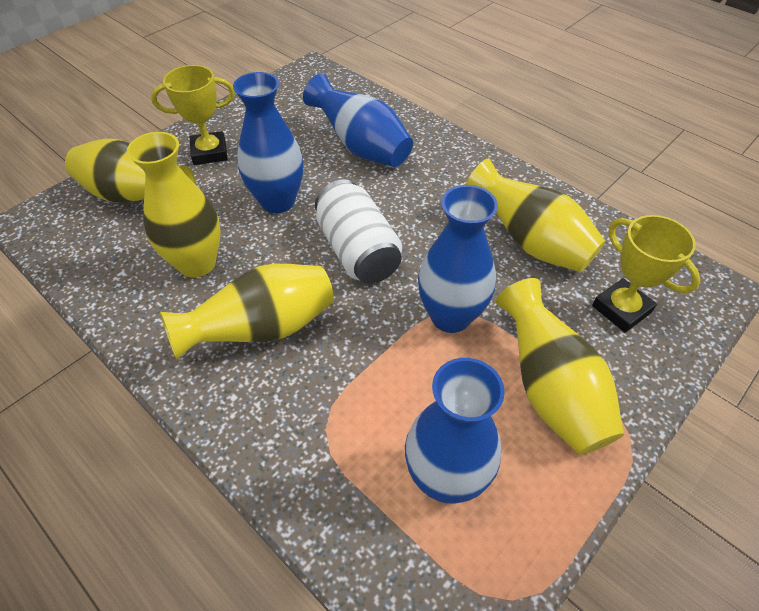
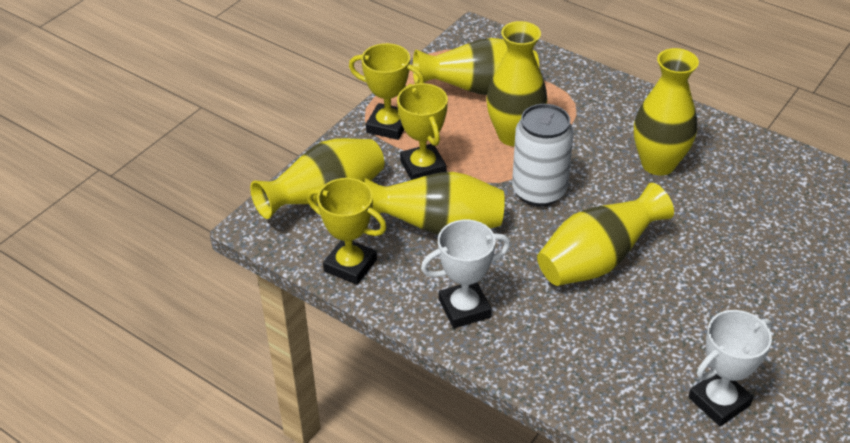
blue vase: 4 -> 0
white trophy: 0 -> 2
yellow trophy: 2 -> 3
yellow vase: 5 -> 6

